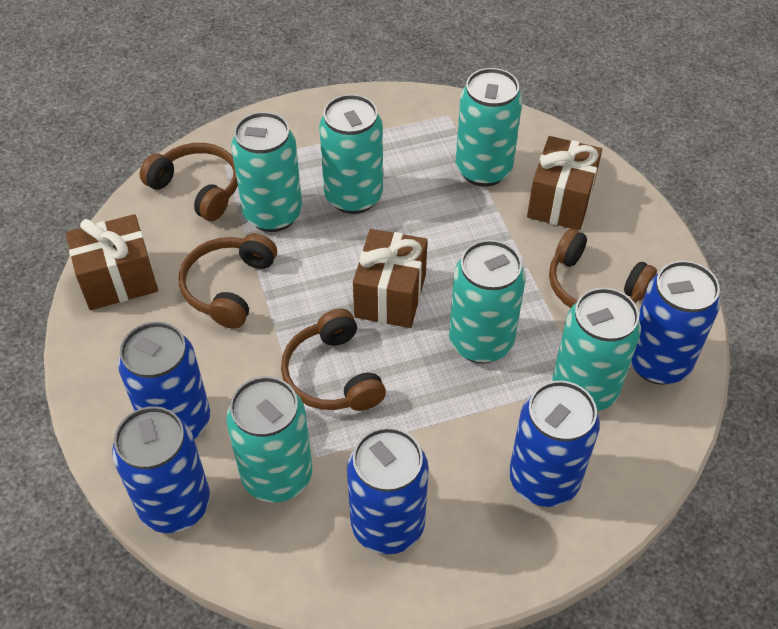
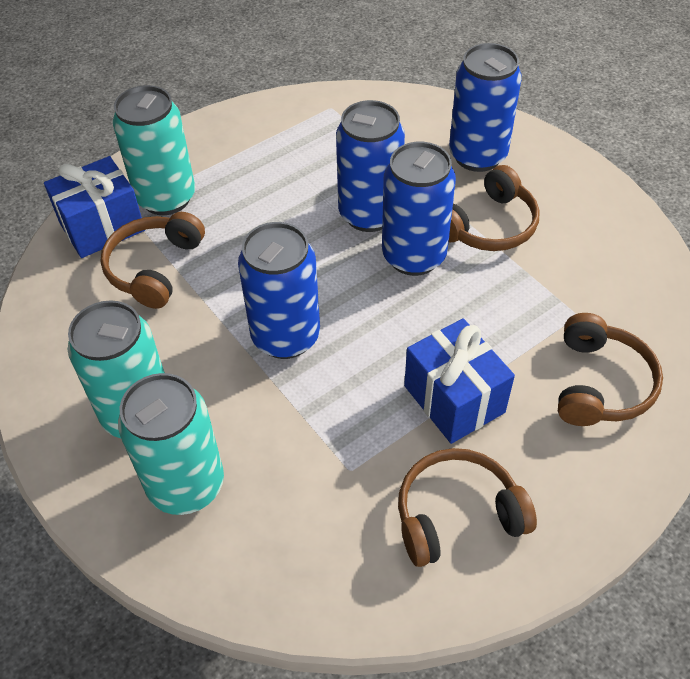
blue can: 5 -> 4
blue gift: 0 -> 2
brown gift: 3 -> 0
turquoise can: 6 -> 3

